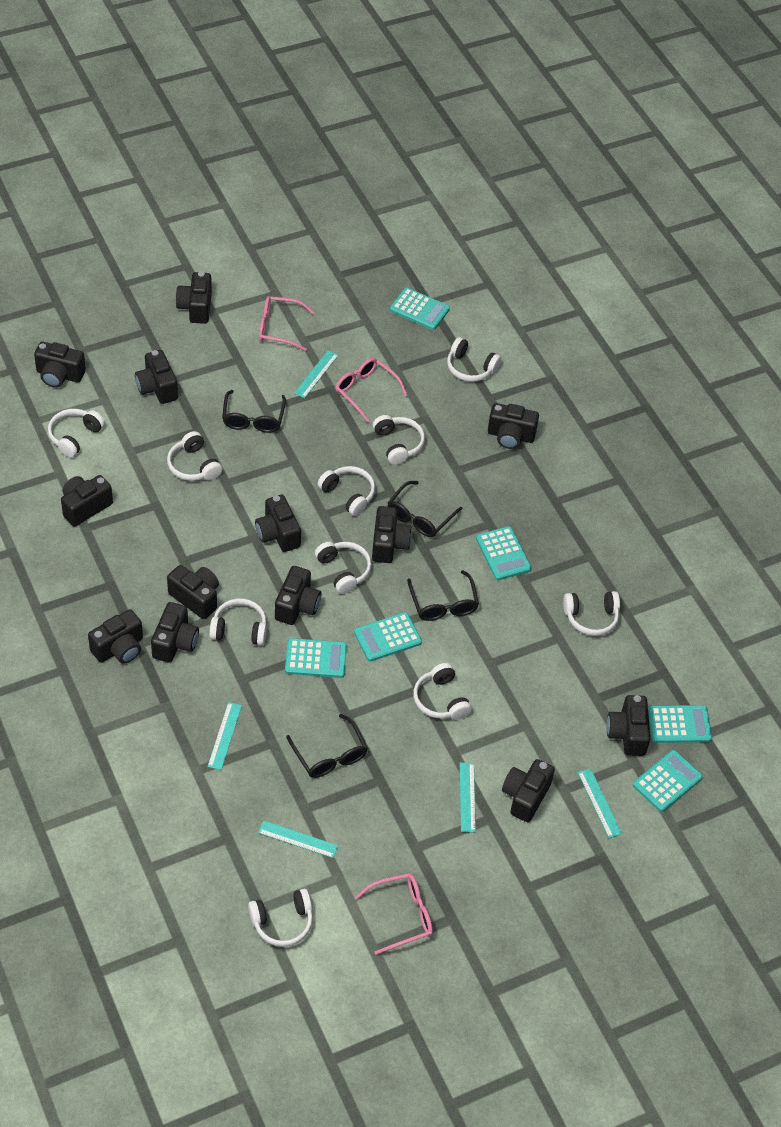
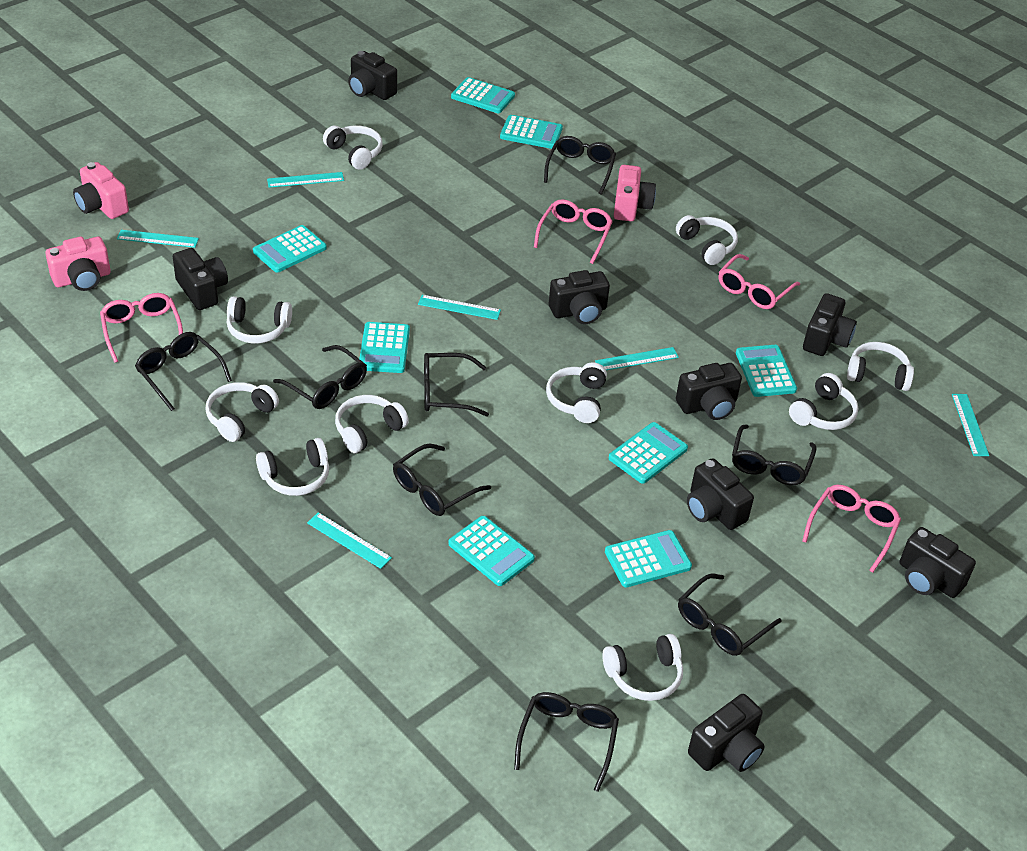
black camera: 13 -> 8
black glasses: 4 -> 8
pink camera: 0 -> 3
pink glasses: 3 -> 4
turquoise calculator: 6 -> 8
turquoise ruler: 5 -> 6

